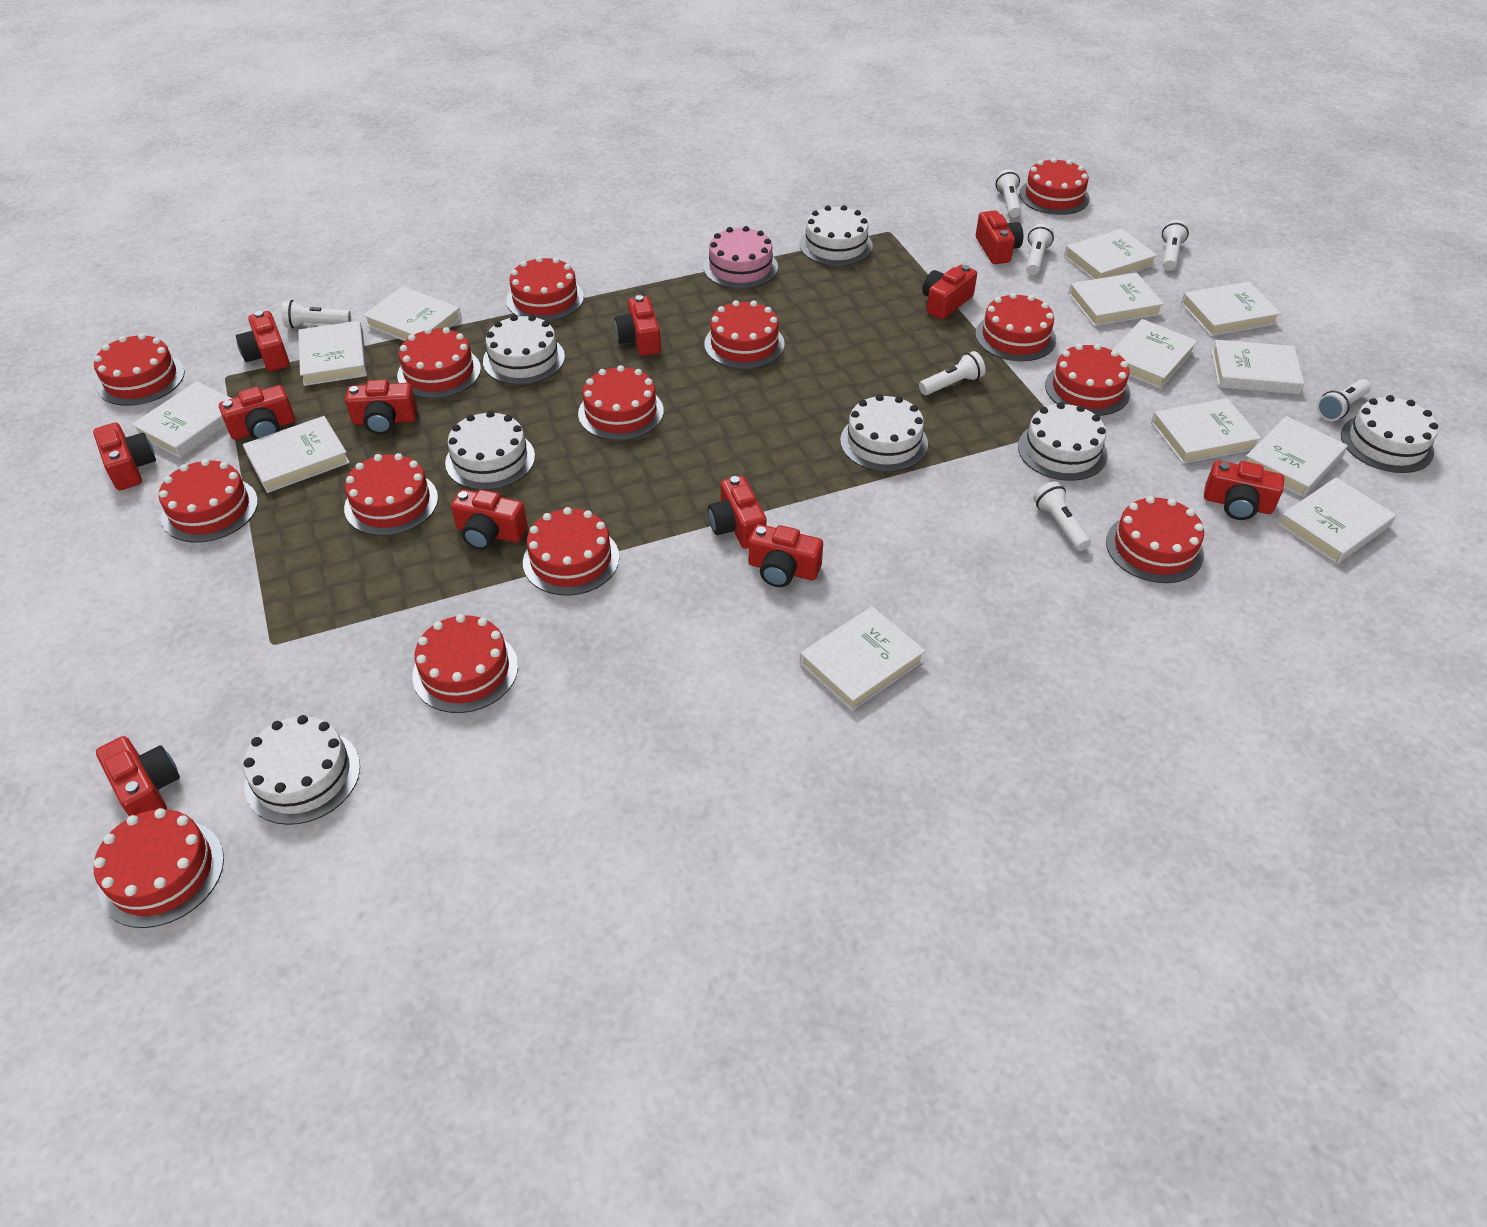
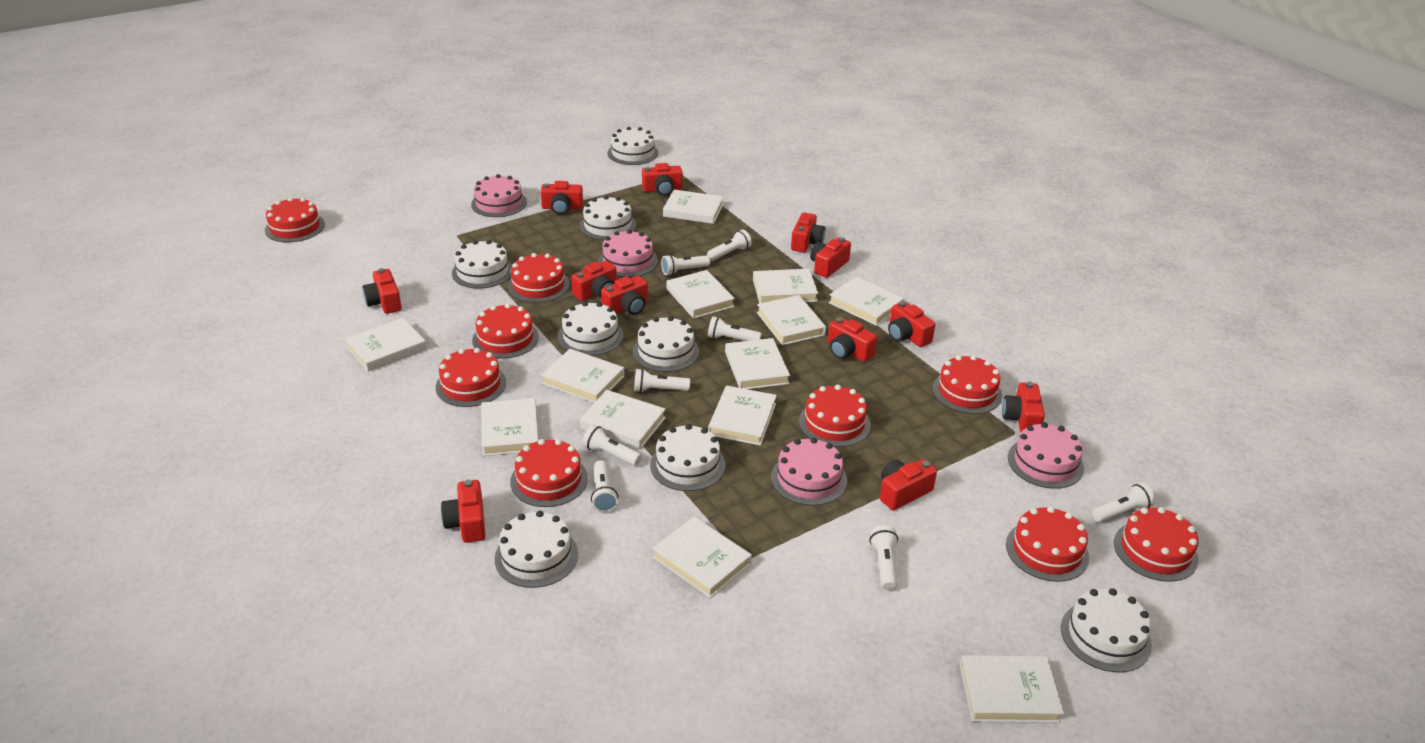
pink cake: 1 -> 4
red cake: 14 -> 9
white cake: 7 -> 8
white flashlight: 7 -> 8

